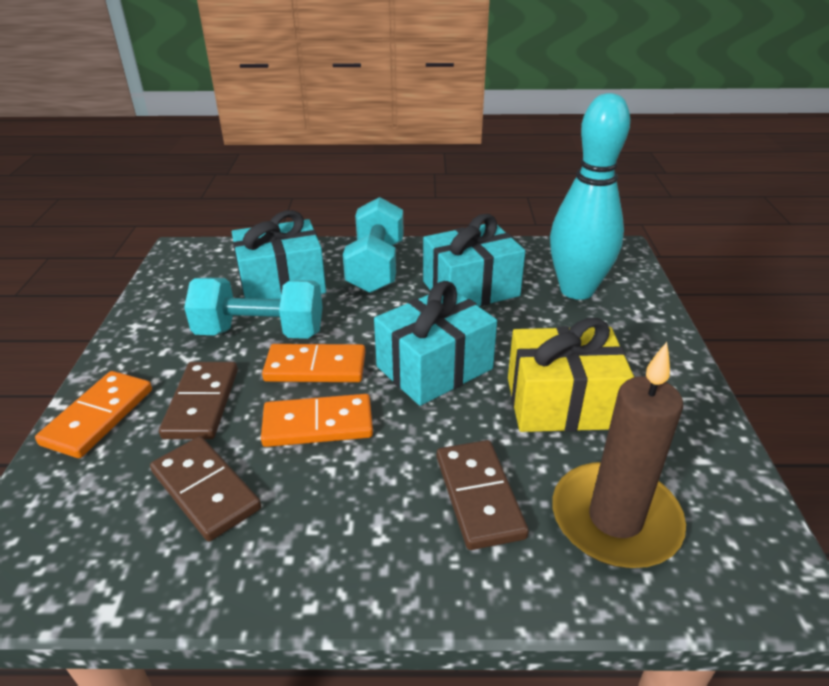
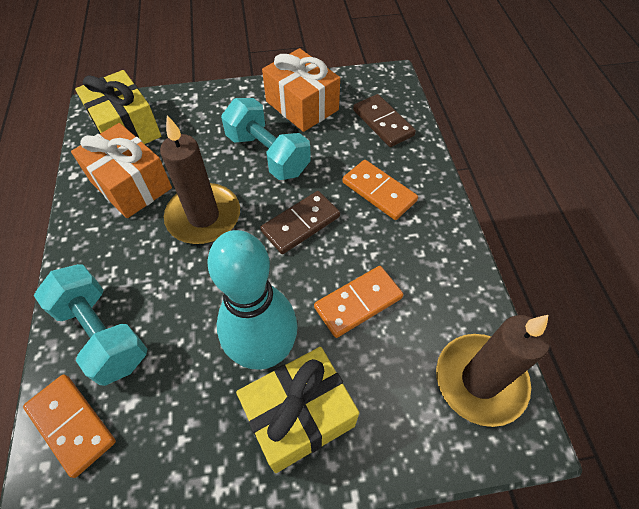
brown candle: 1 -> 2
brown domino: 3 -> 2
orange gift: 0 -> 2
turquoise gift: 3 -> 0
yellow gift: 1 -> 2

